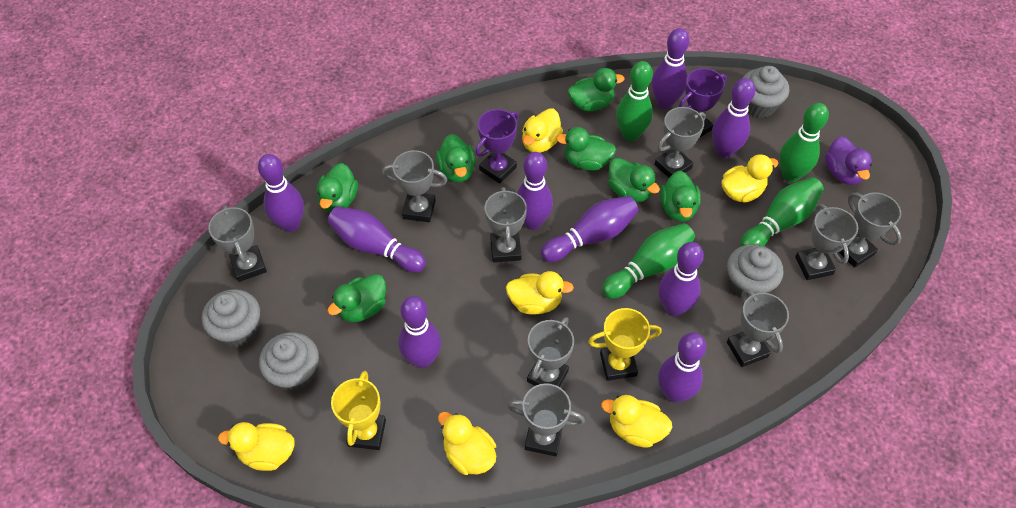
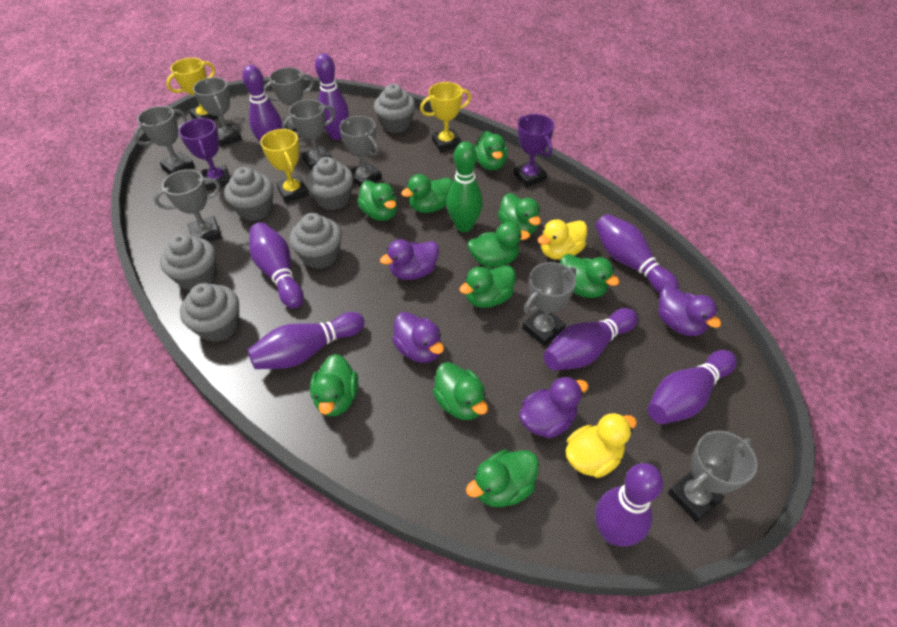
green bowling pin: 4 -> 1
green duck: 7 -> 10
grey cupcake: 4 -> 6
grey trophy: 9 -> 8
purple bowling pin: 9 -> 8
purple duck: 1 -> 4
yellow duck: 6 -> 2
yellow trophy: 2 -> 3

